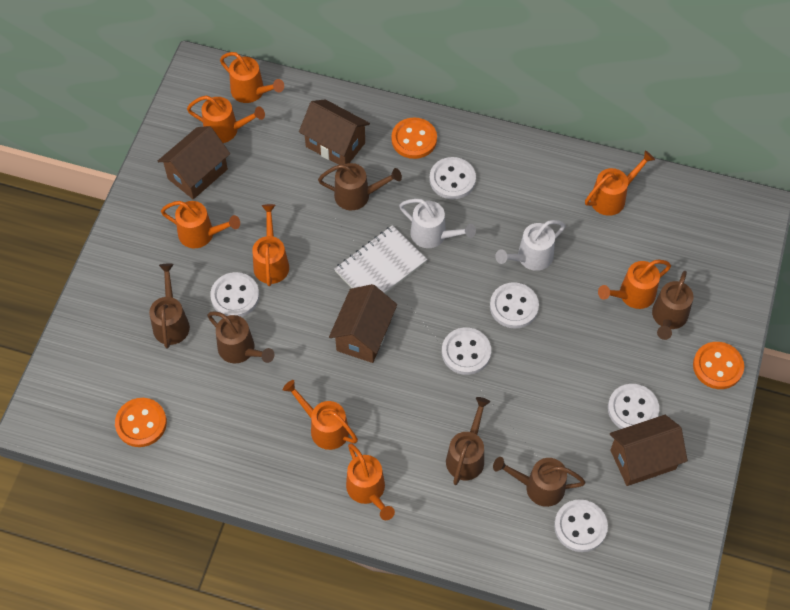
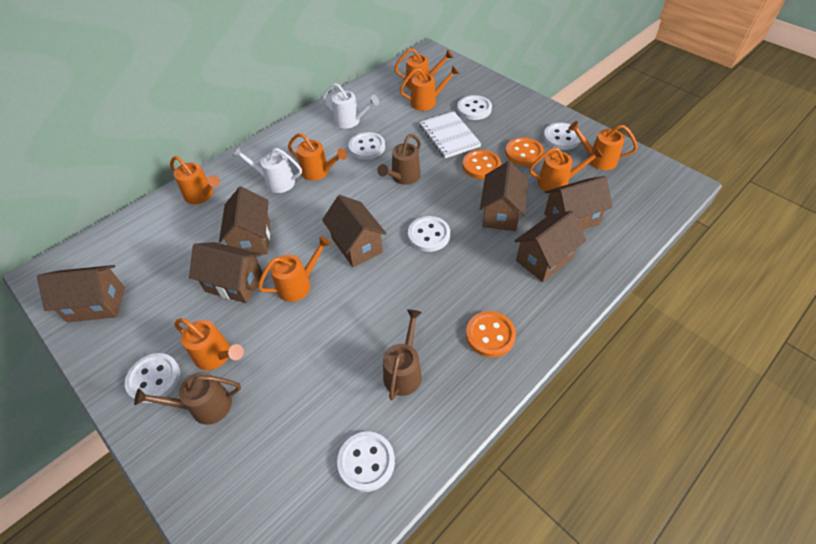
brown house: 4 -> 7
brown watering can: 6 -> 3

